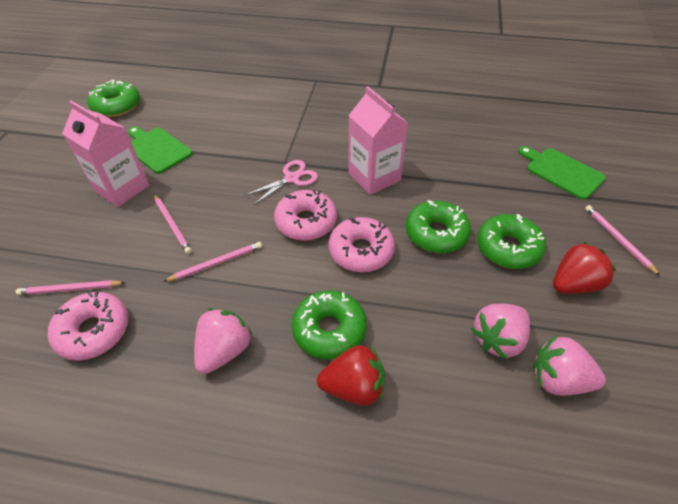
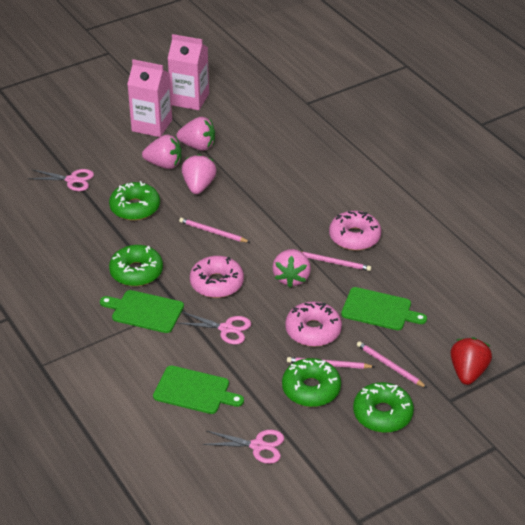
green cutting board: 2 -> 3
pink scissors: 1 -> 3
pink strawberry: 3 -> 4
red strawberry: 2 -> 1

